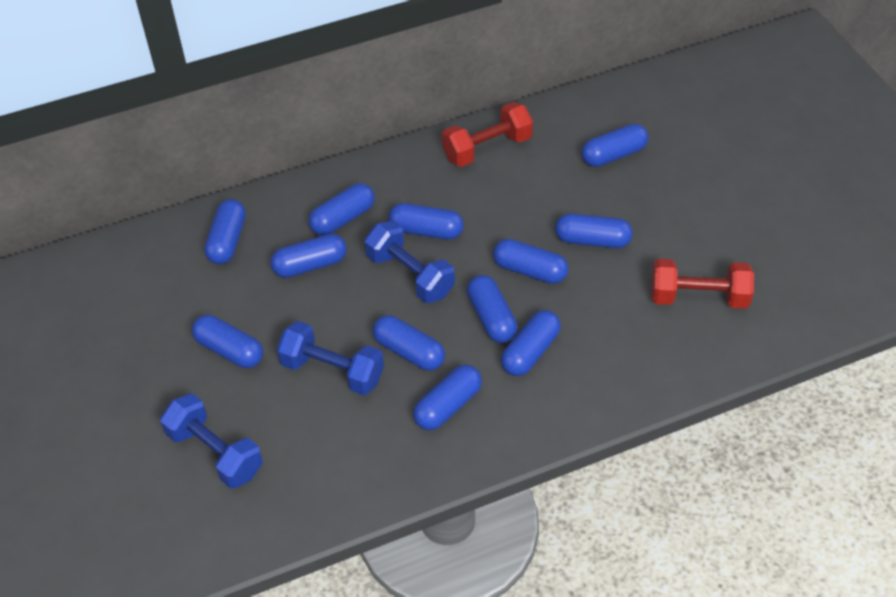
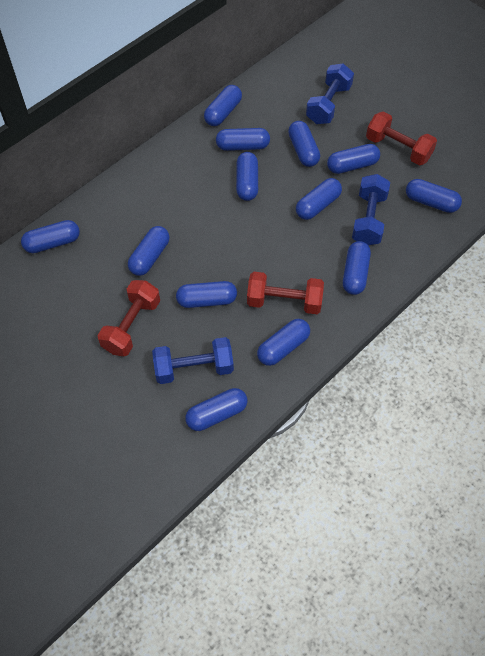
blue capsule: 12 -> 13
red dumbbell: 2 -> 3

